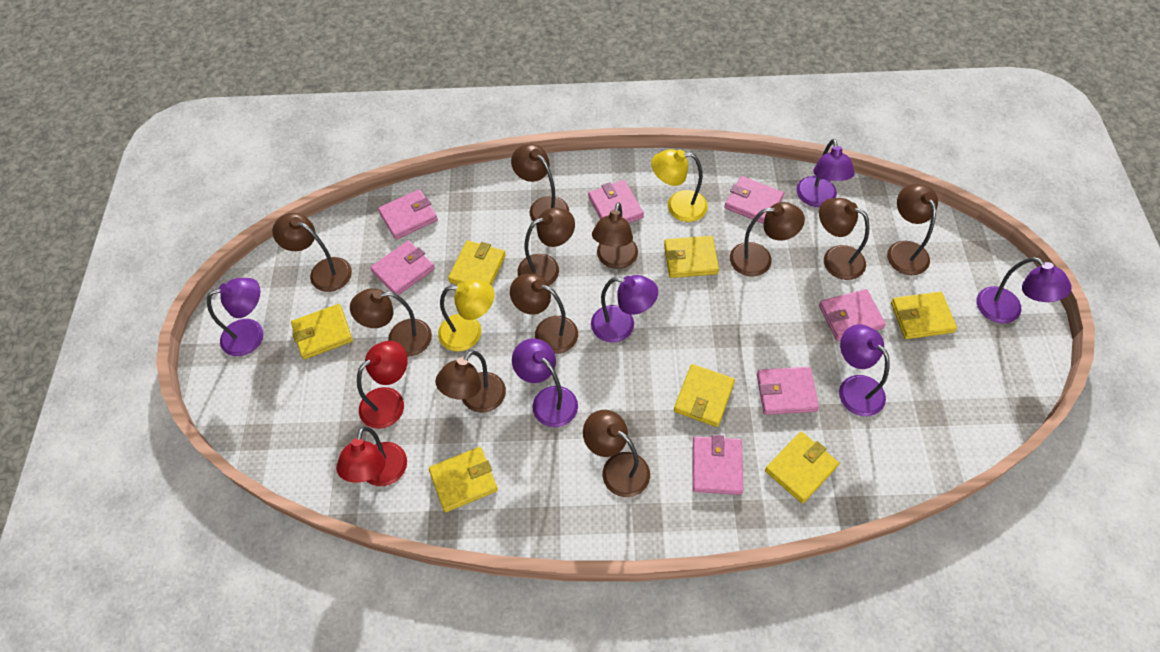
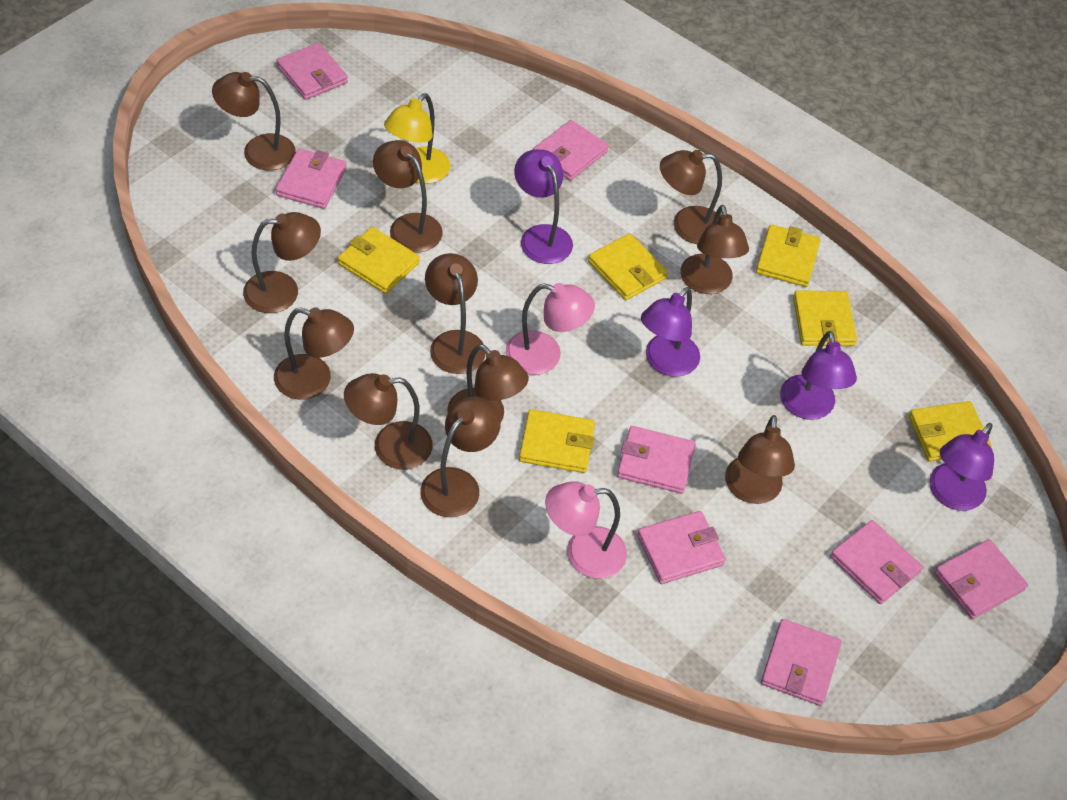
pink lamp: 0 -> 2
pink wallet: 7 -> 8
purple lamp: 6 -> 4
red lamp: 2 -> 0
yellow lamp: 2 -> 1
yellow wallet: 7 -> 6

